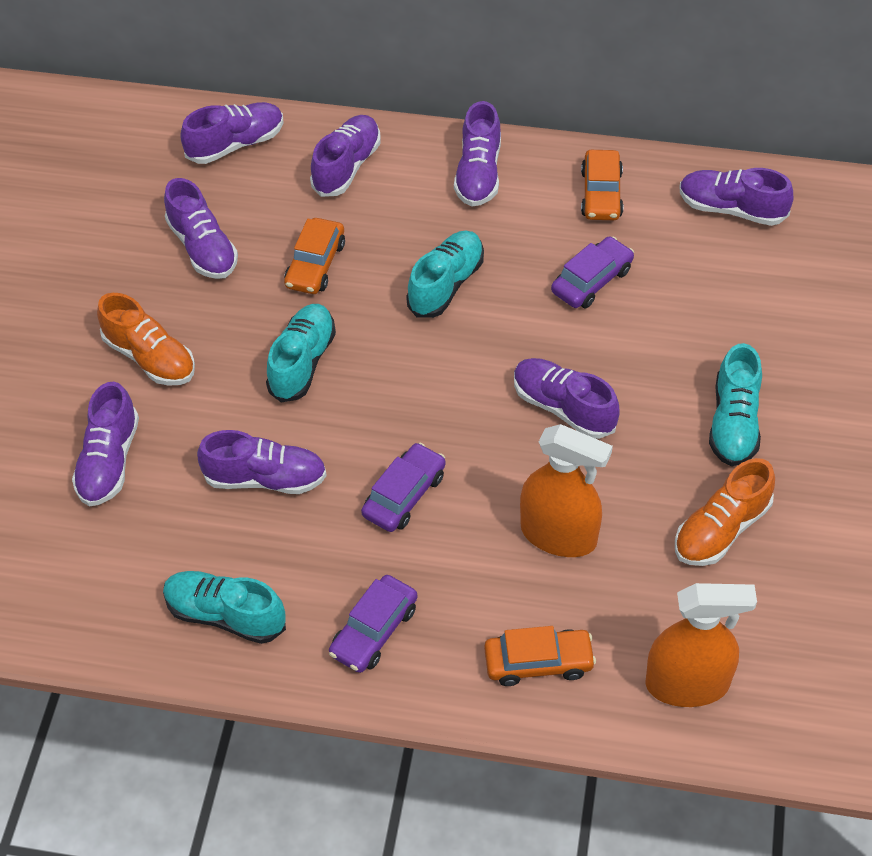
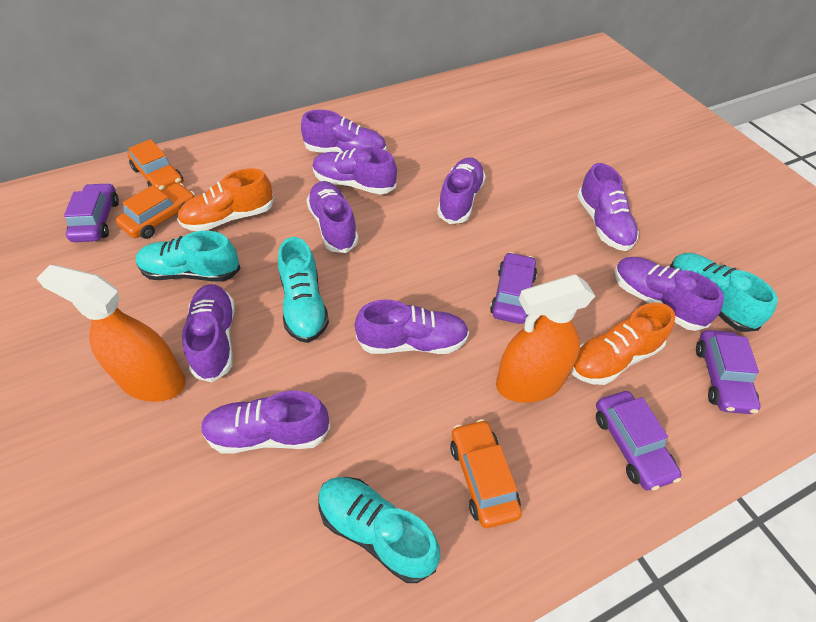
purple car: 3 -> 4
purple shoe: 8 -> 9

